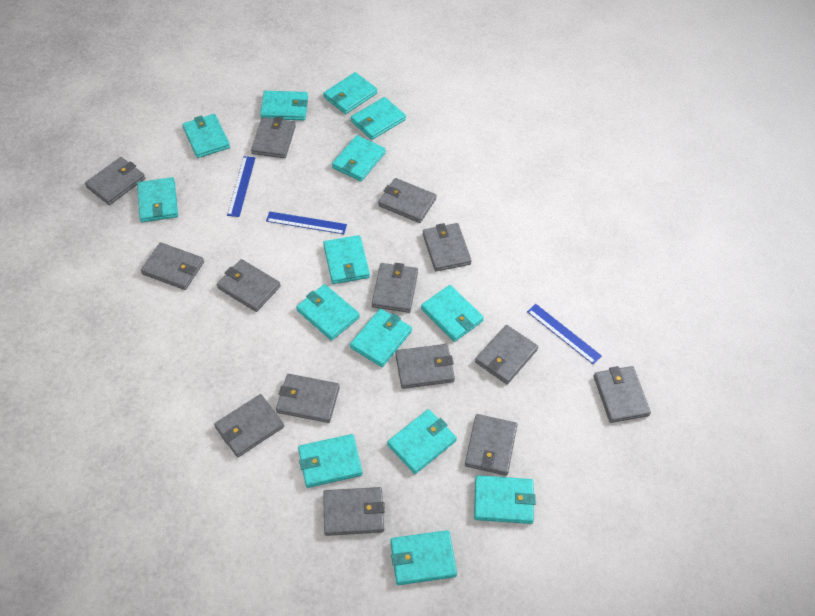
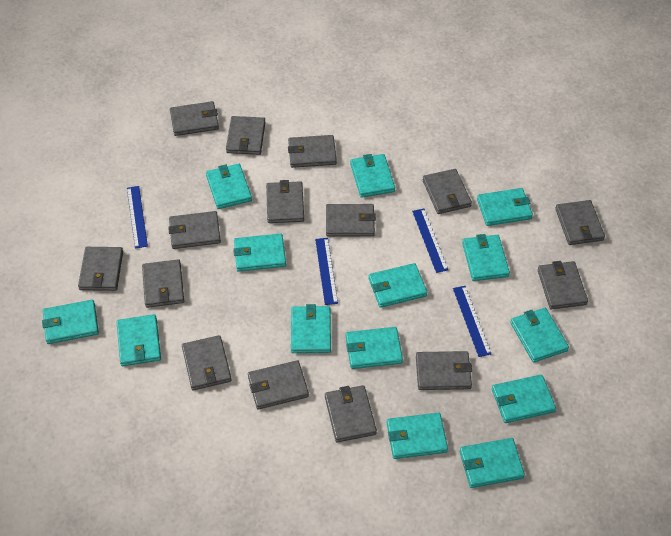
blue ruler: 3 -> 4
grey wallet: 14 -> 15

